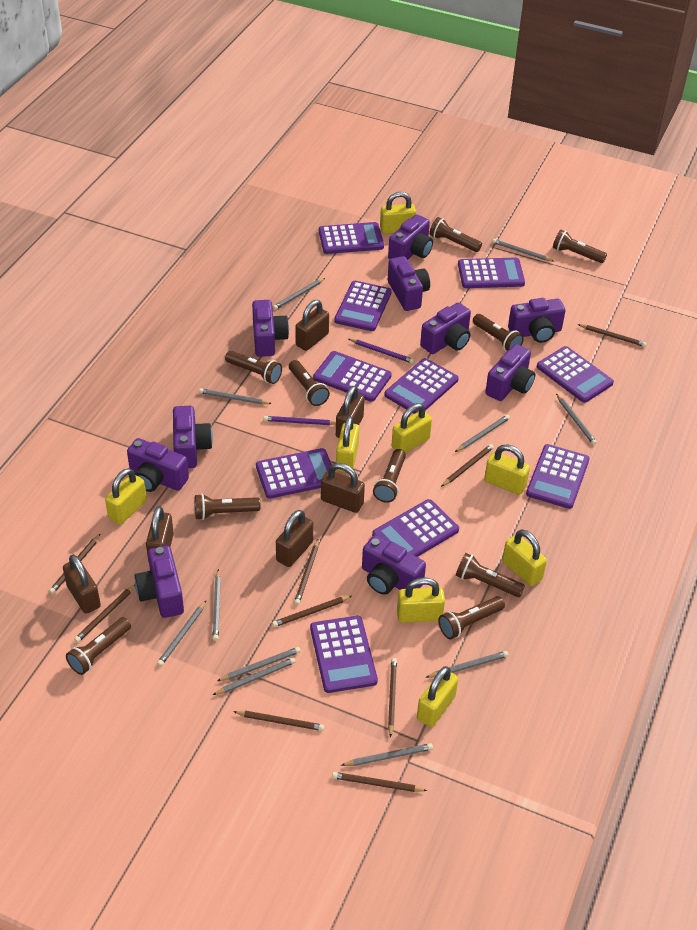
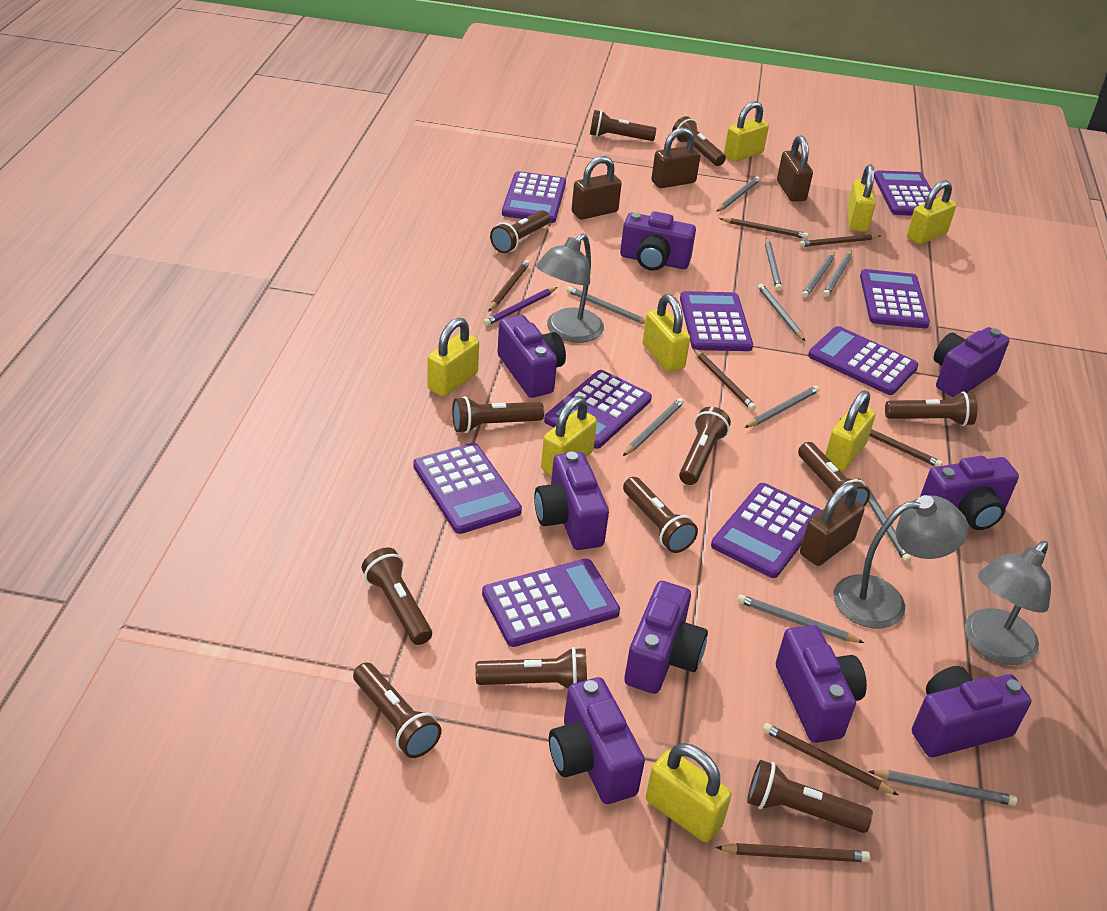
brown flashlight: 10 -> 12
brown padlock: 6 -> 4
brown pencil: 9 -> 7
grey lamp: 0 -> 3
purple calculator: 10 -> 9
purple camera: 10 -> 9
purple pencil: 2 -> 1

